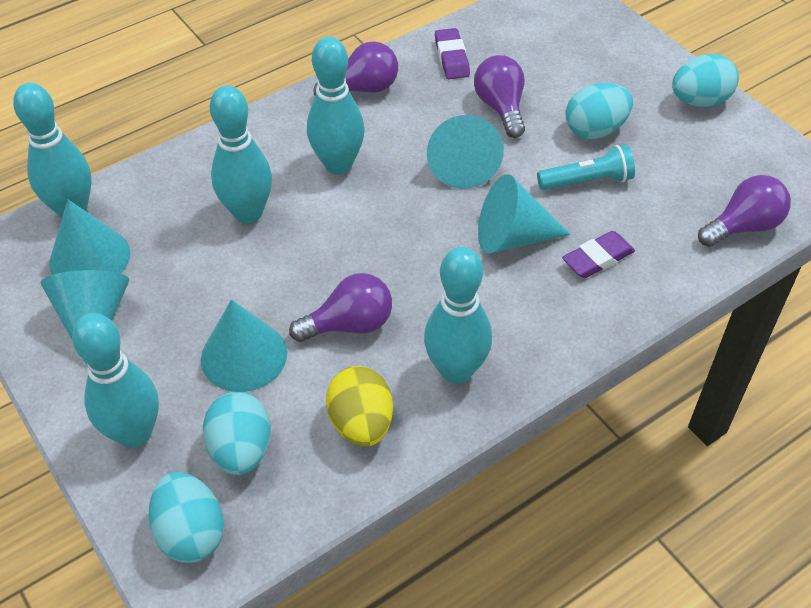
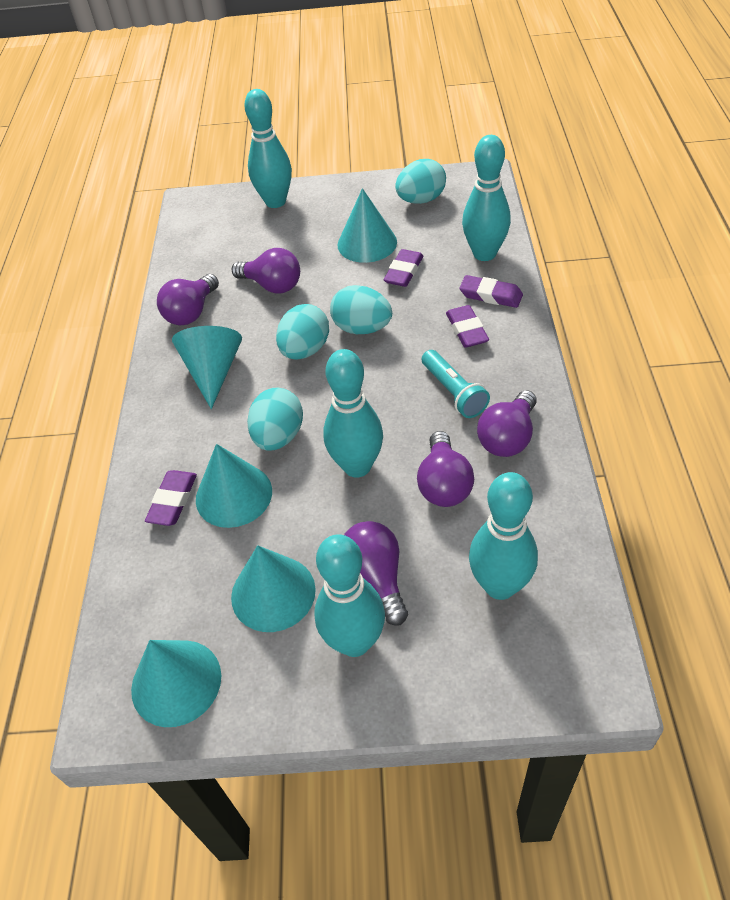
purple eraser: 2 -> 4
purple light bulb: 4 -> 5
yellow egg: 1 -> 0

